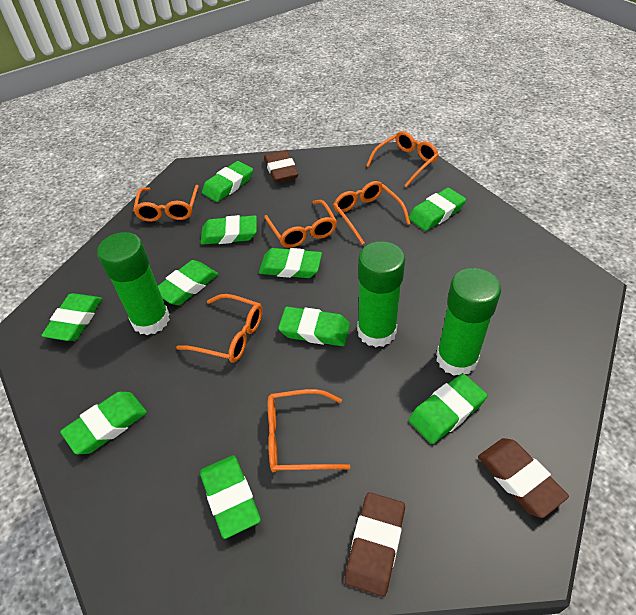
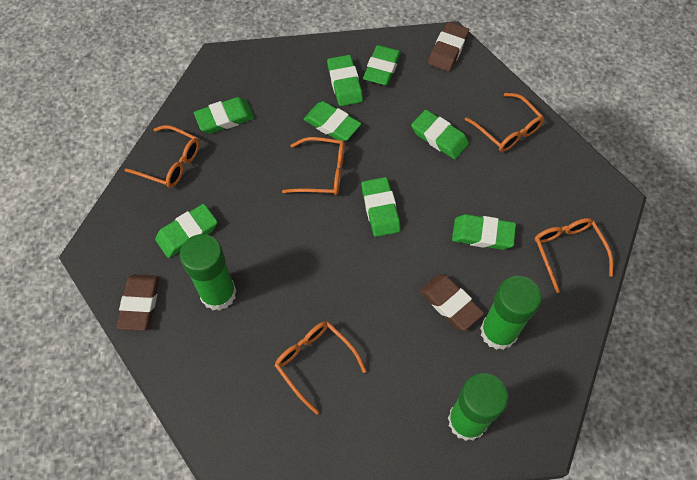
green eraser: 10 -> 8
orange glasses: 6 -> 5

